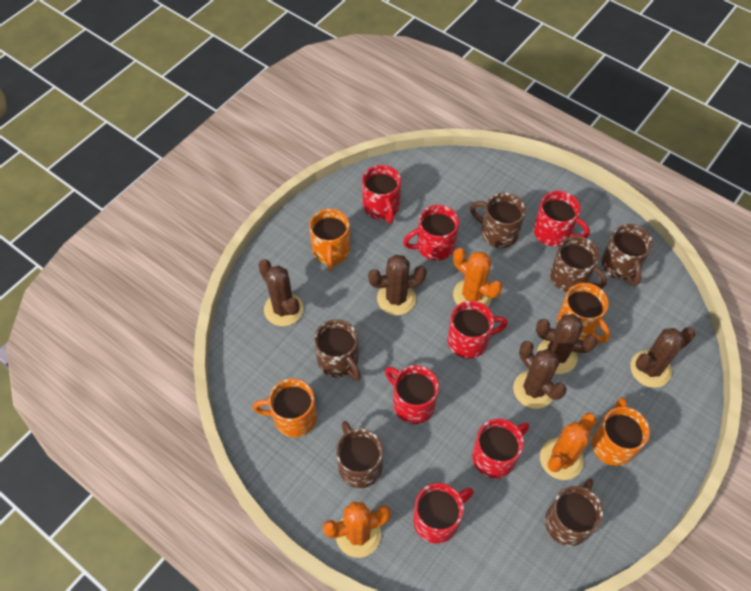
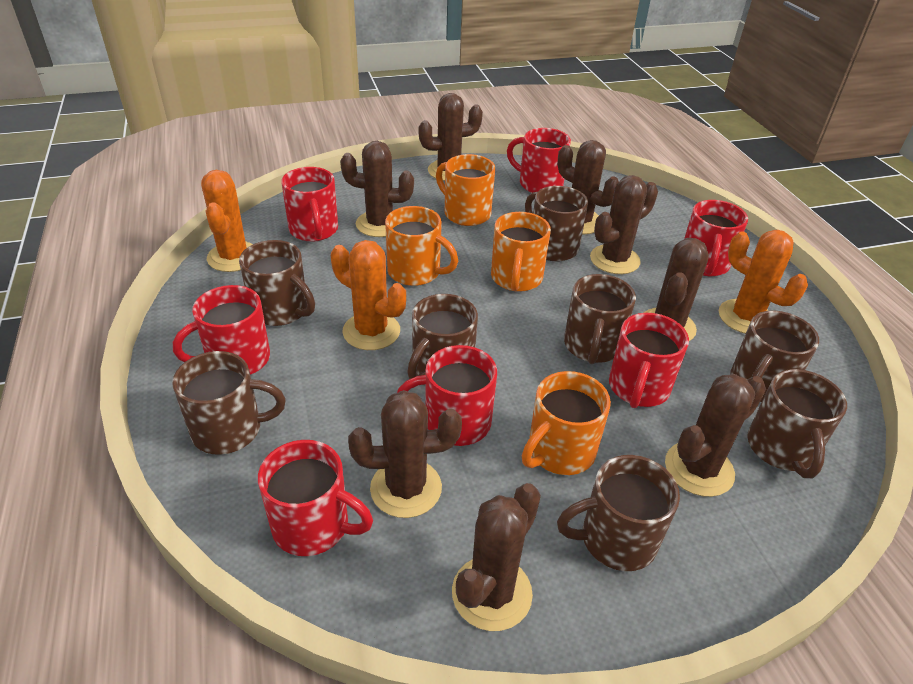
brown cactus: 5 -> 8
brown mug: 6 -> 8

